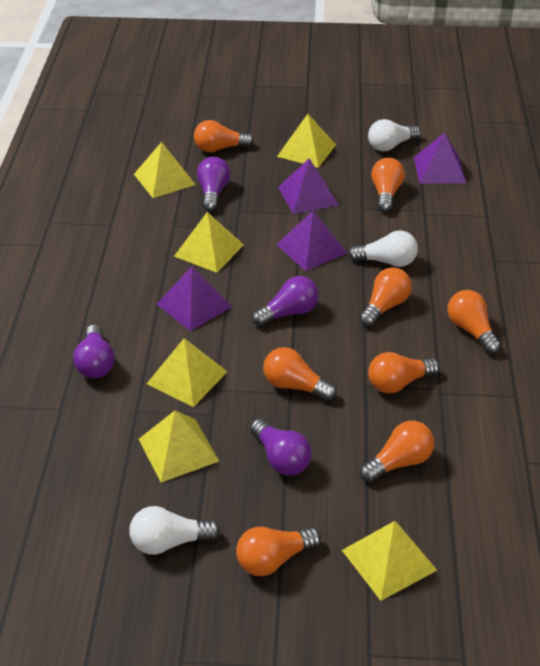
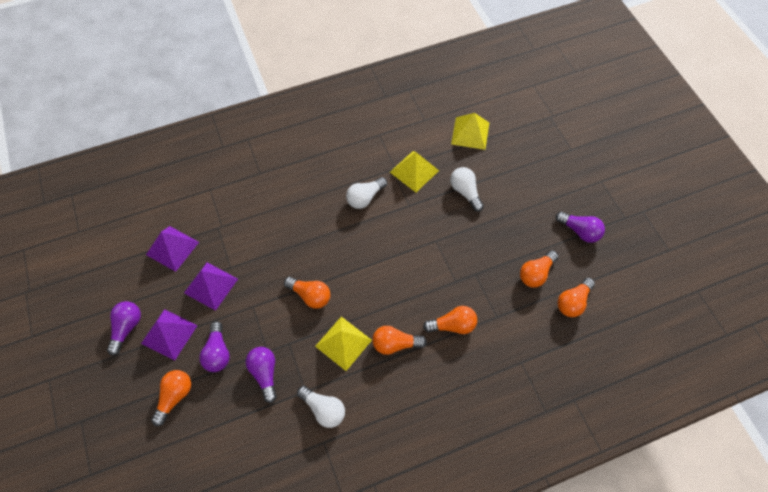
orange light bulb: 8 -> 6
purple pyramid: 4 -> 3
yellow pyramid: 6 -> 3

